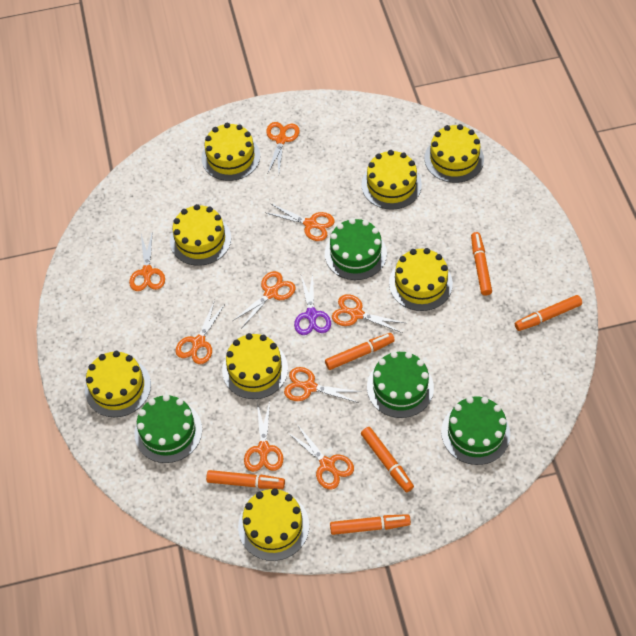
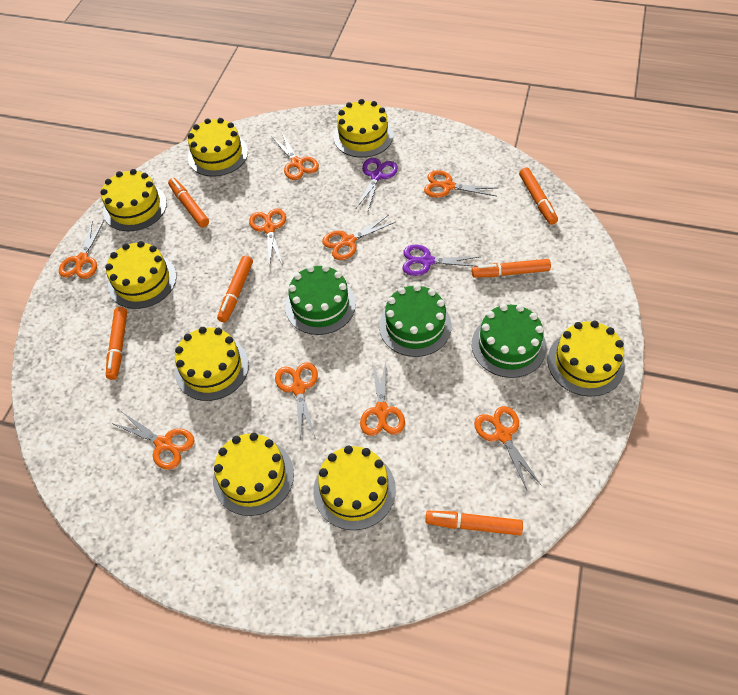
green cake: 4 -> 3
purple scissors: 1 -> 2

